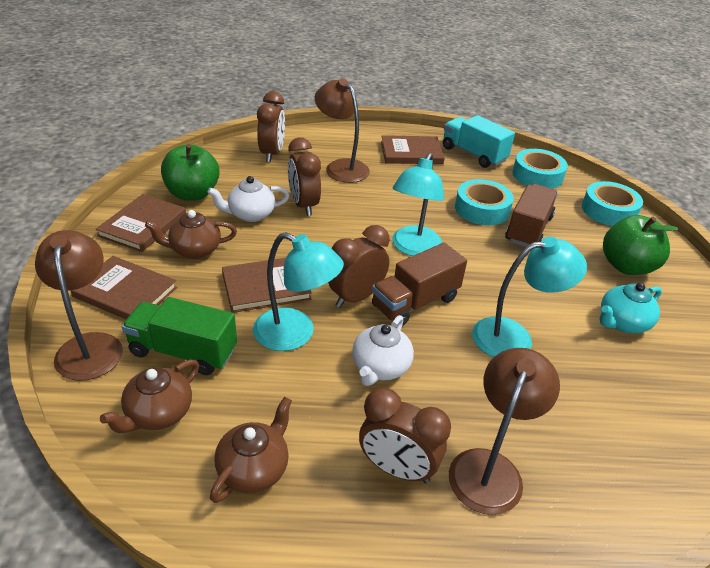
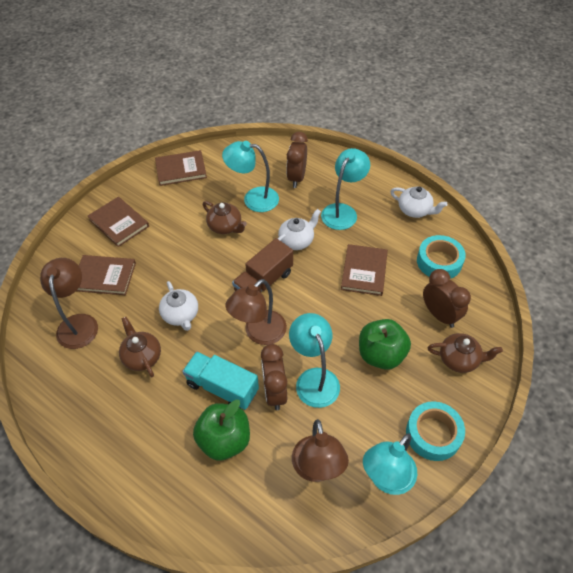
brown clock: 4 -> 3
brown truck: 2 -> 1
green truck: 1 -> 0
turquoise lamp: 3 -> 4
turquoise tape: 3 -> 2
turquoise teapot: 1 -> 0
white teapot: 2 -> 3

